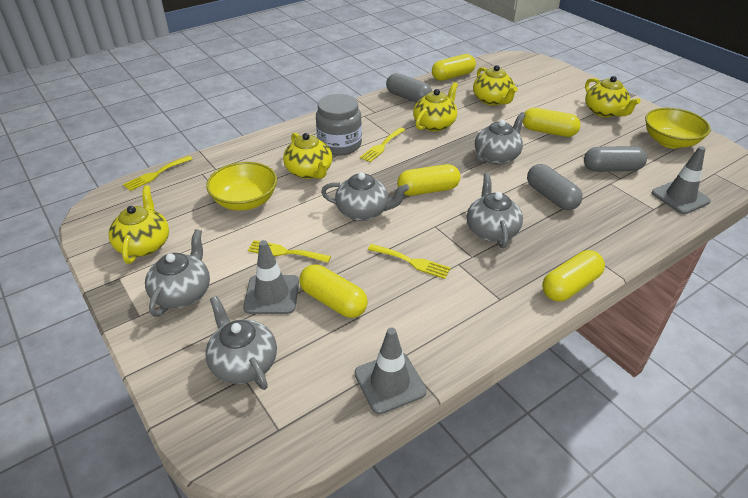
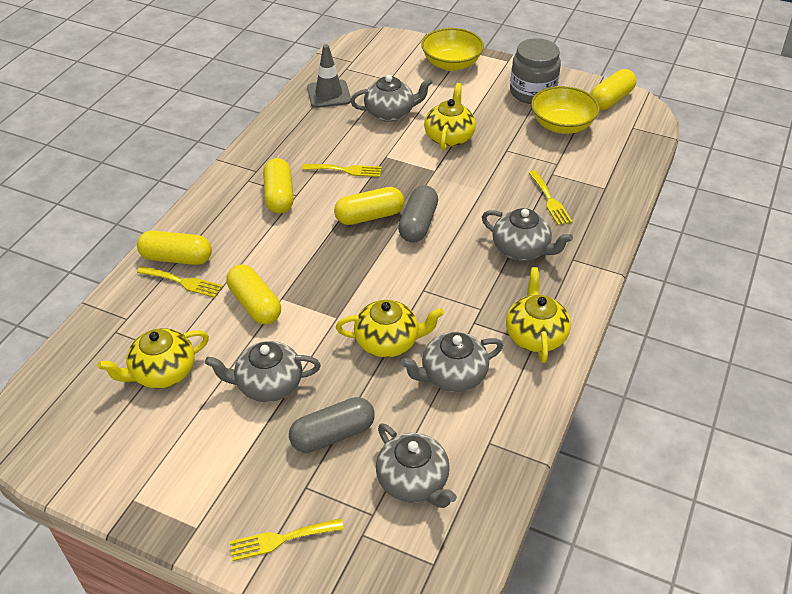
grey capsule: 3 -> 2
grey traffic cone: 3 -> 1
yellow teapot: 5 -> 4

